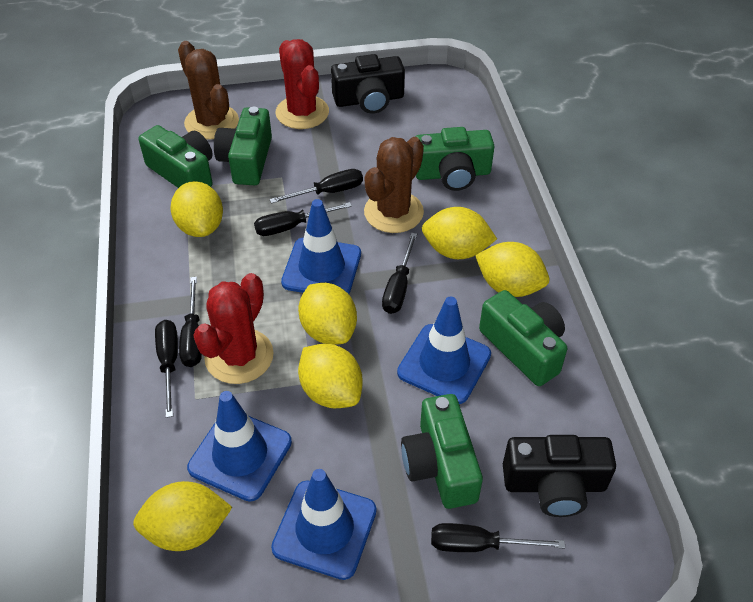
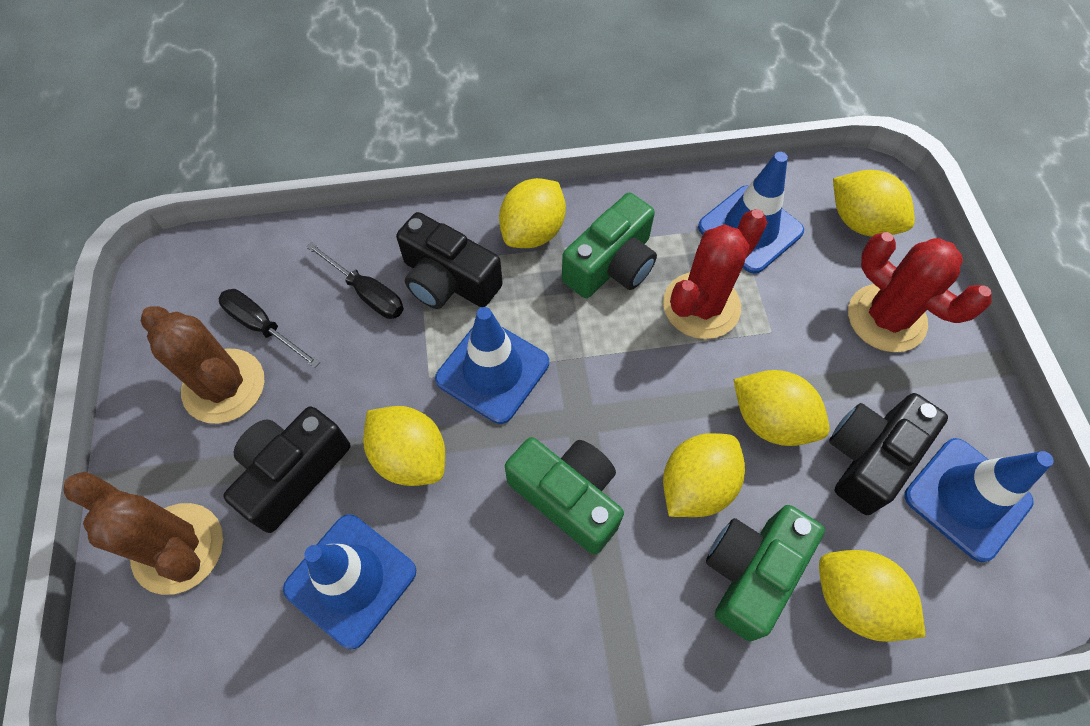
black camera: 2 -> 3
black screwdriver: 6 -> 2
green camera: 5 -> 3

